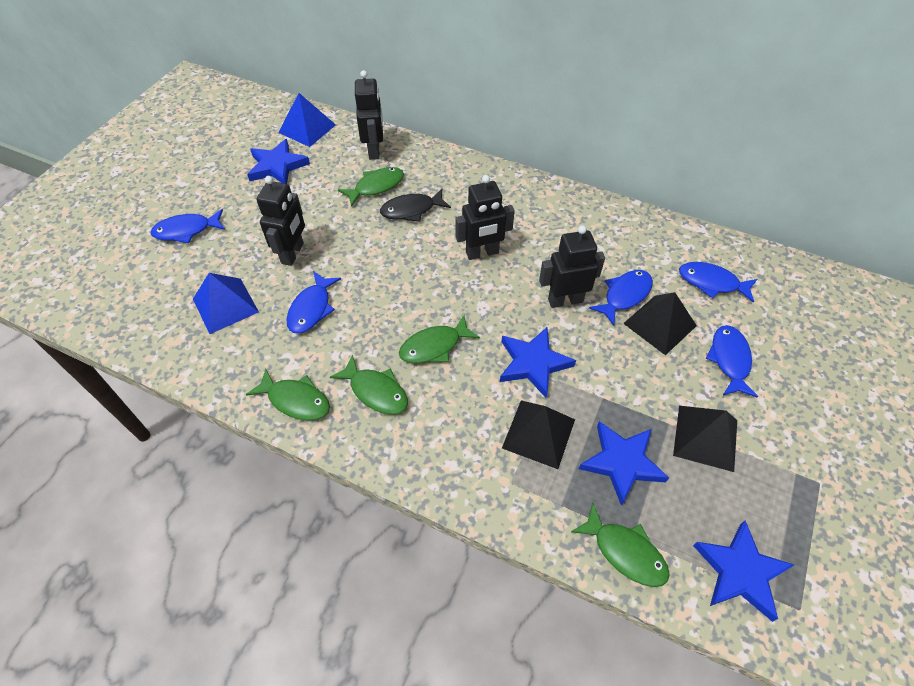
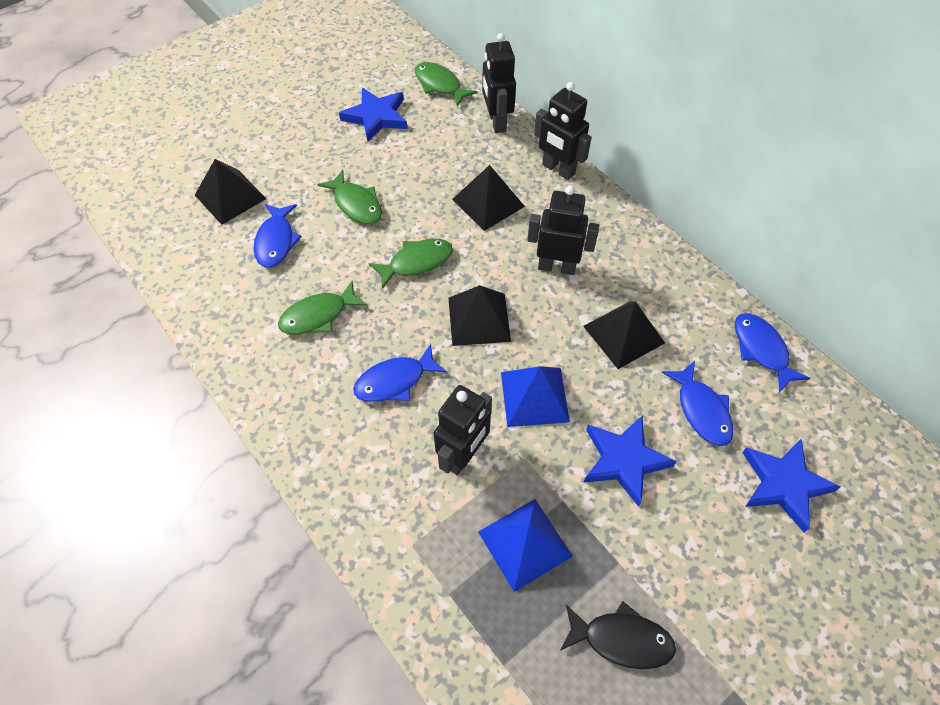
black pyramid: 3 -> 4
blue fish: 5 -> 4
blue star: 4 -> 3
green fish: 5 -> 4

